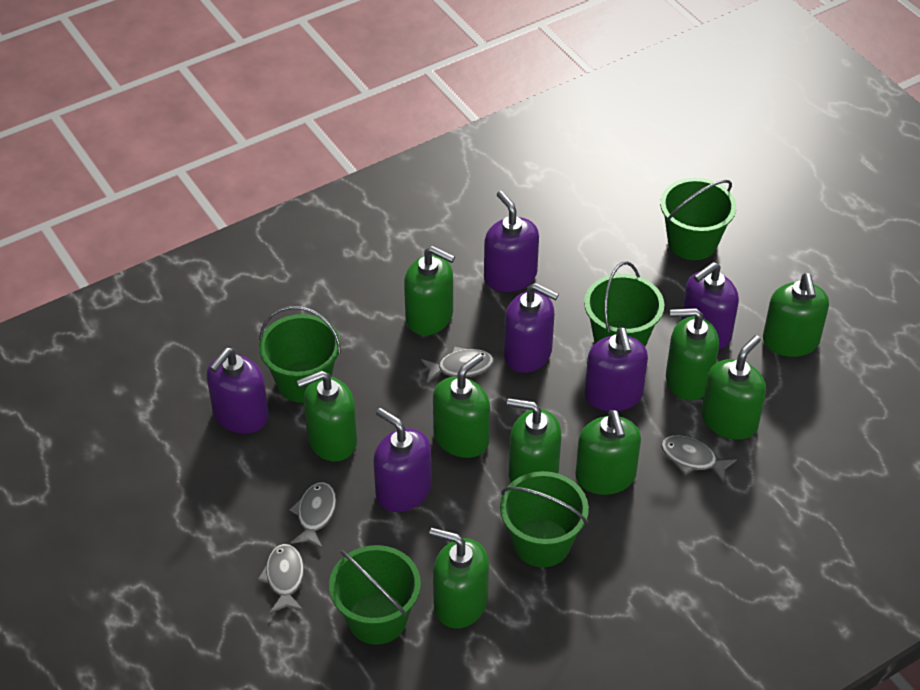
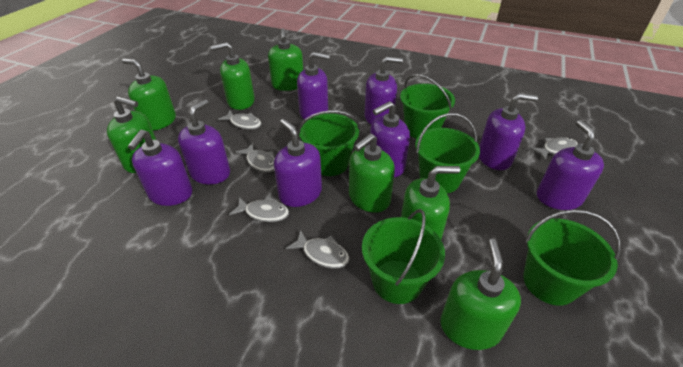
green soap dispenser: 9 -> 7
grey fish: 4 -> 5
purple soap dispenser: 6 -> 8

